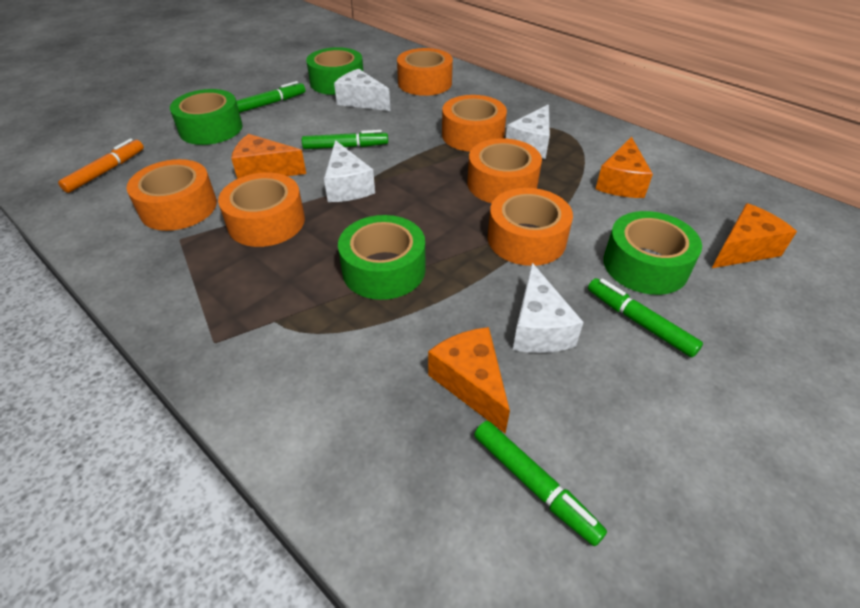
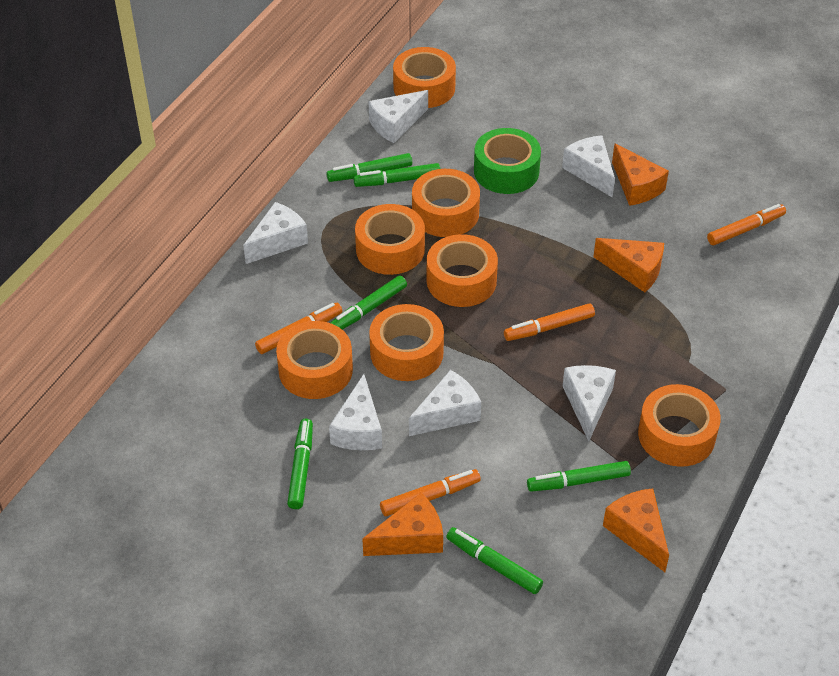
green marker: 4 -> 6
green tape: 4 -> 1
orange marker: 1 -> 4
orange tape: 6 -> 7
white cheese: 4 -> 6

